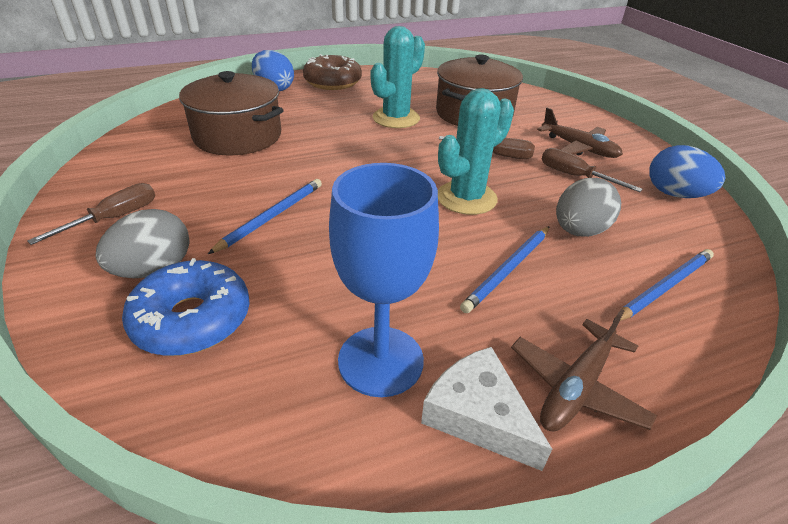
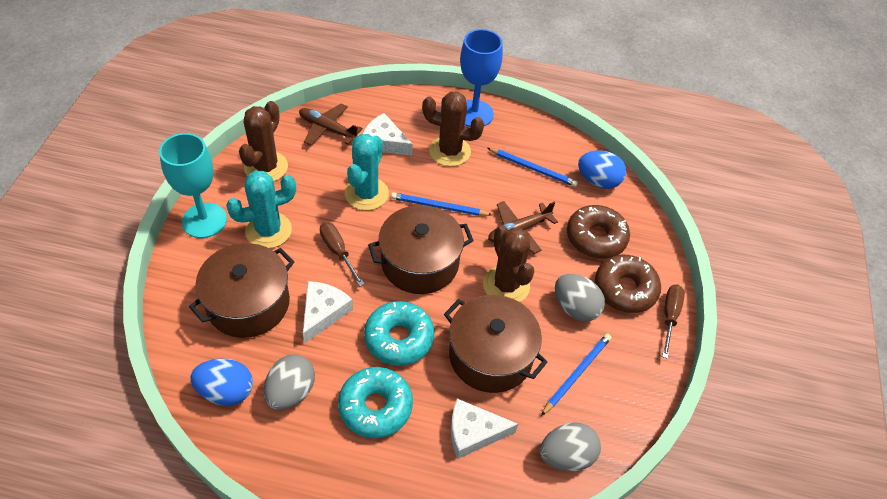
blue donut: 1 -> 0
brown cactus: 0 -> 3
brown donut: 1 -> 2
brown pot: 2 -> 3
brown screwdriver: 3 -> 2
grey egg: 2 -> 3
turquoise donut: 0 -> 2
turquoise goblet: 0 -> 1
white cheese: 1 -> 3

